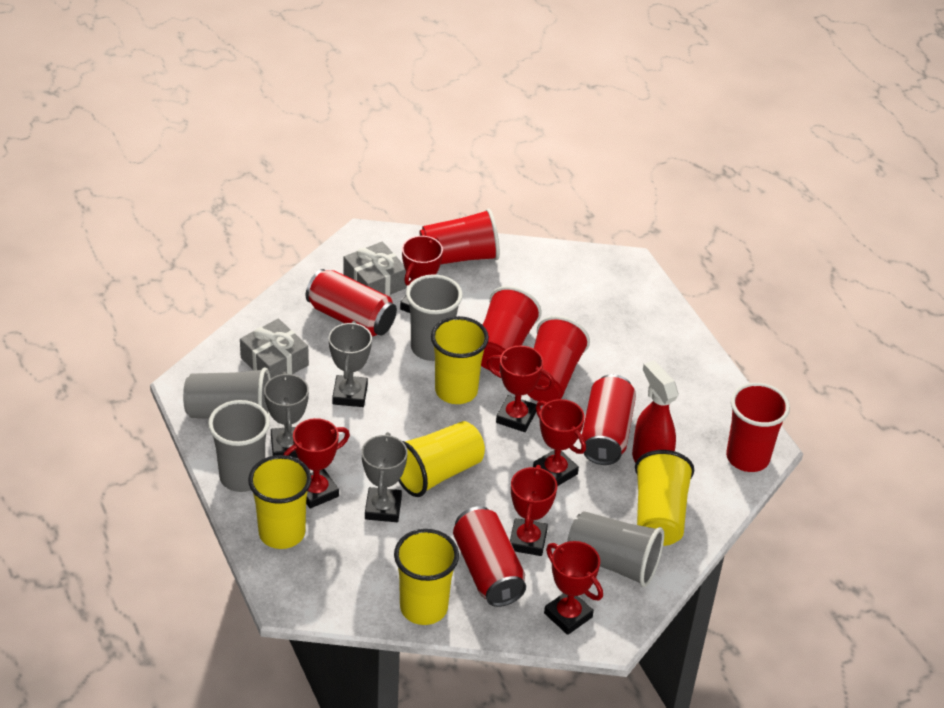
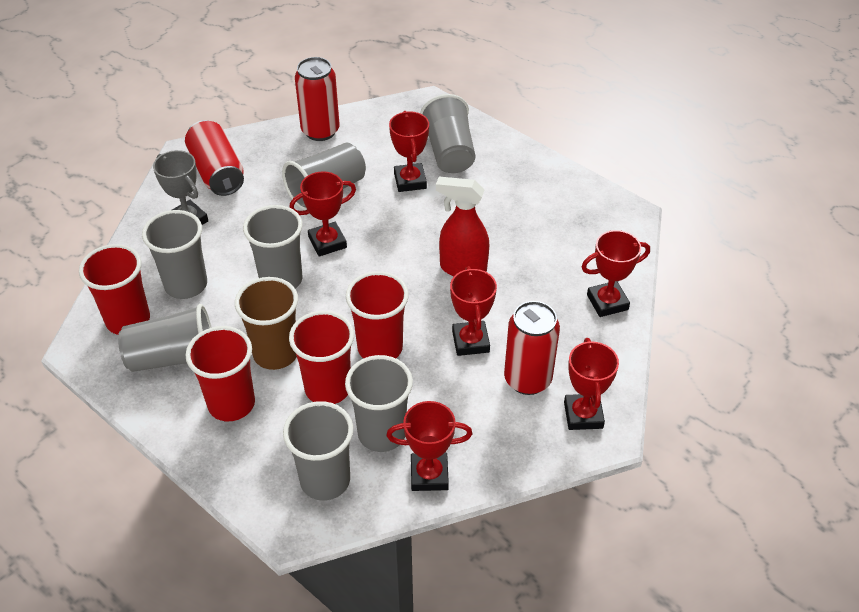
brown cup: 0 -> 1
grey cup: 4 -> 7
grey gift: 2 -> 0
grey trophy: 3 -> 1
yellow cup: 5 -> 0

